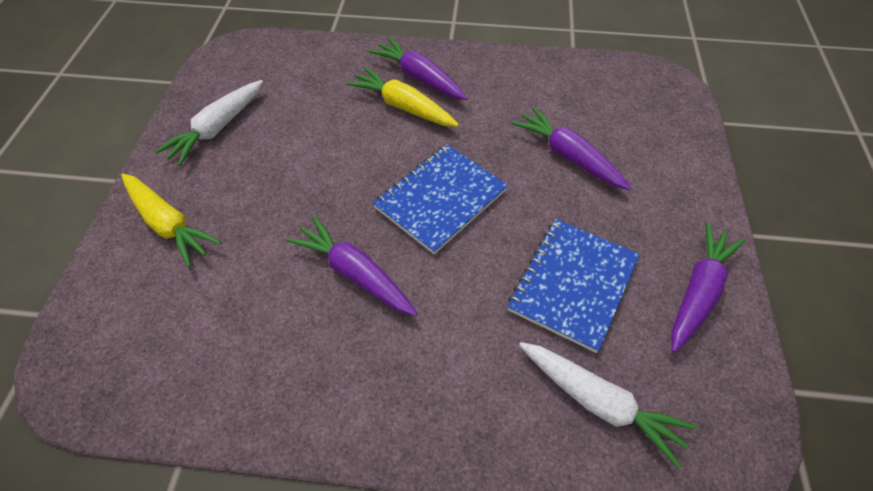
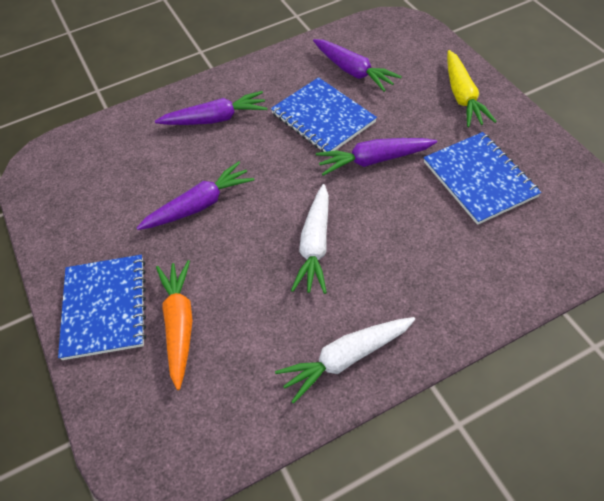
blue notebook: 2 -> 3
orange carrot: 0 -> 1
yellow carrot: 2 -> 1

